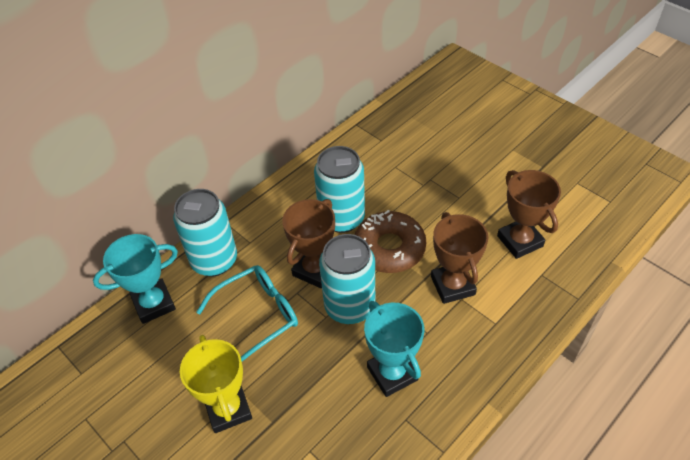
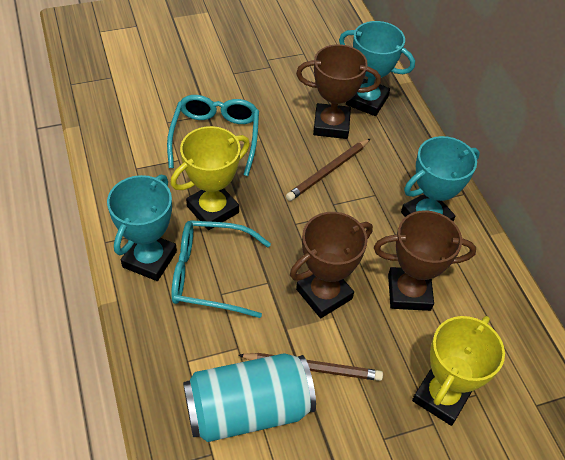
brown donut: 1 -> 0
brown pencil: 0 -> 2
turquoise can: 3 -> 1
turquoise glasses: 1 -> 2
turquoise trophy: 2 -> 3
yellow trophy: 1 -> 2

